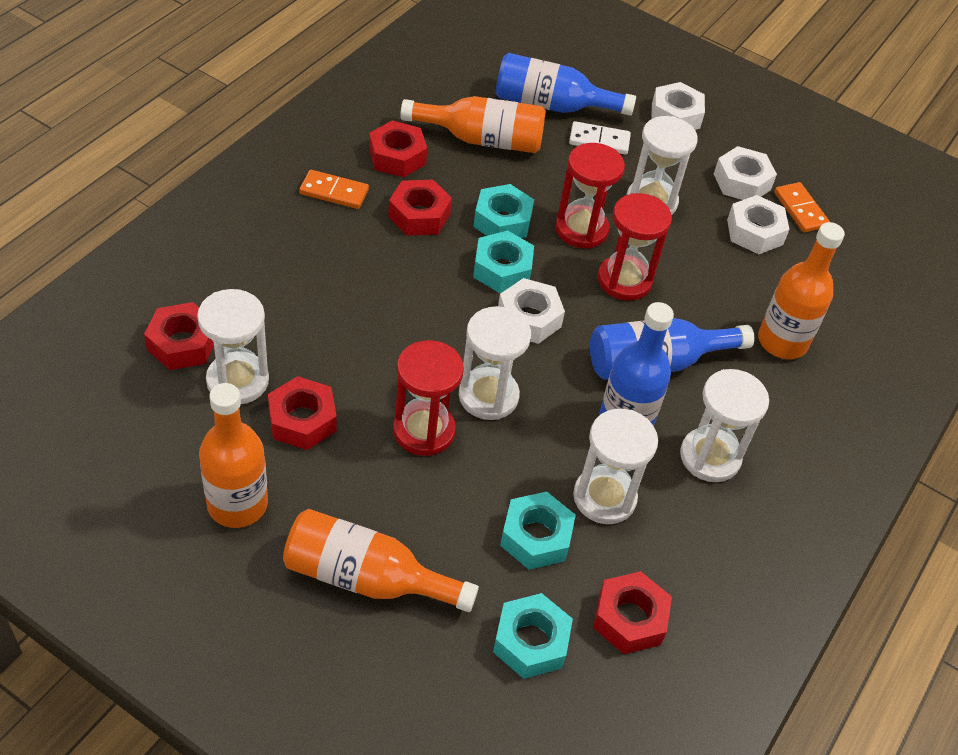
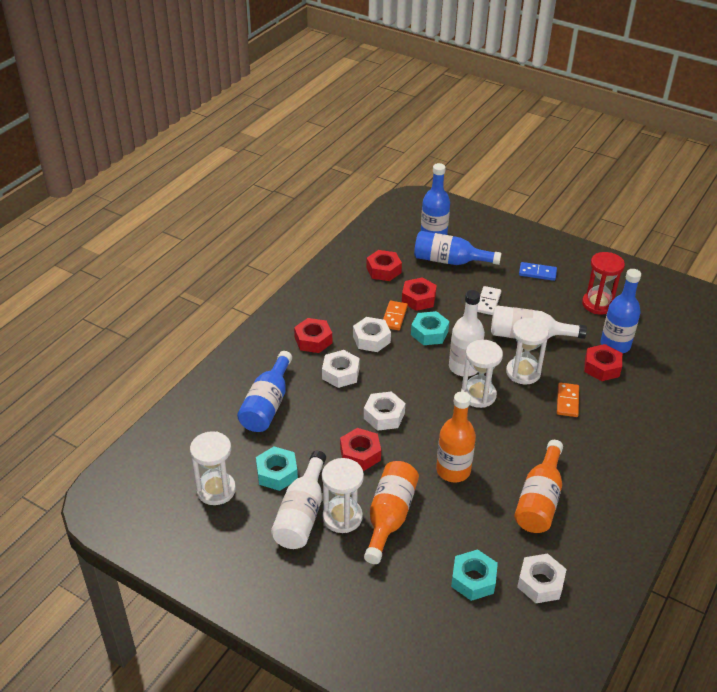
blue bottle: 3 -> 4
blue domino: 0 -> 1
orange bottle: 4 -> 3
red hourglass: 3 -> 1
turquoise nut: 4 -> 3
white bottle: 0 -> 3
white hourglass: 5 -> 4

